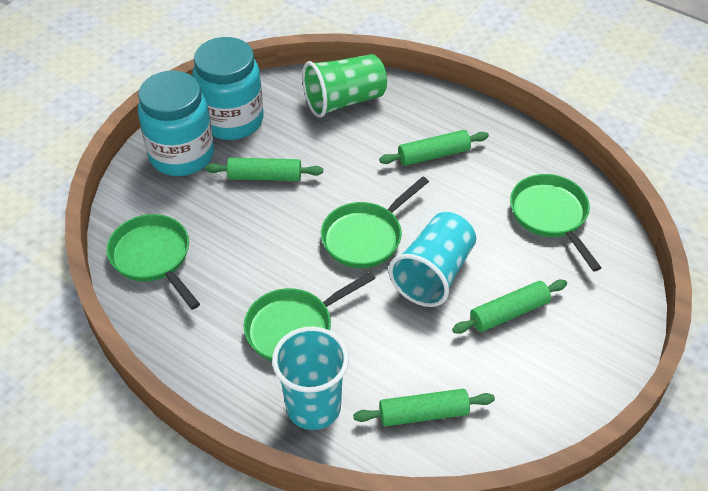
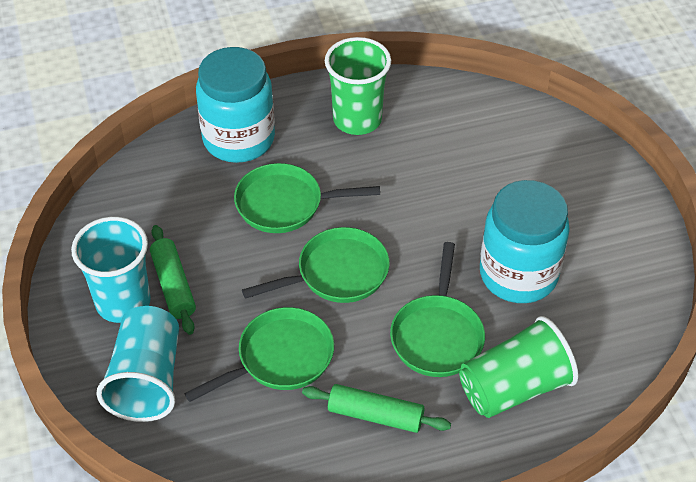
green cup: 1 -> 2
green rolling pin: 4 -> 2

